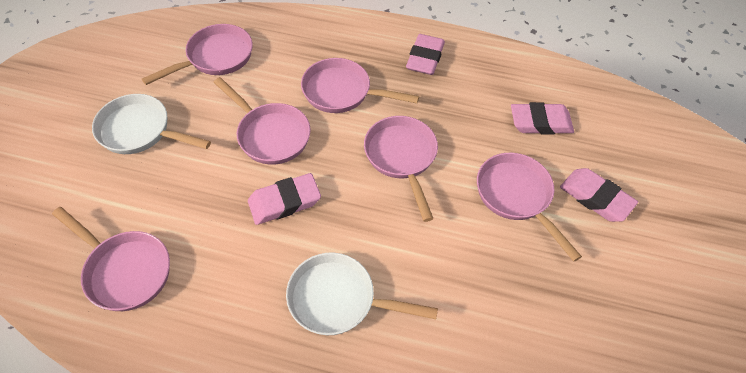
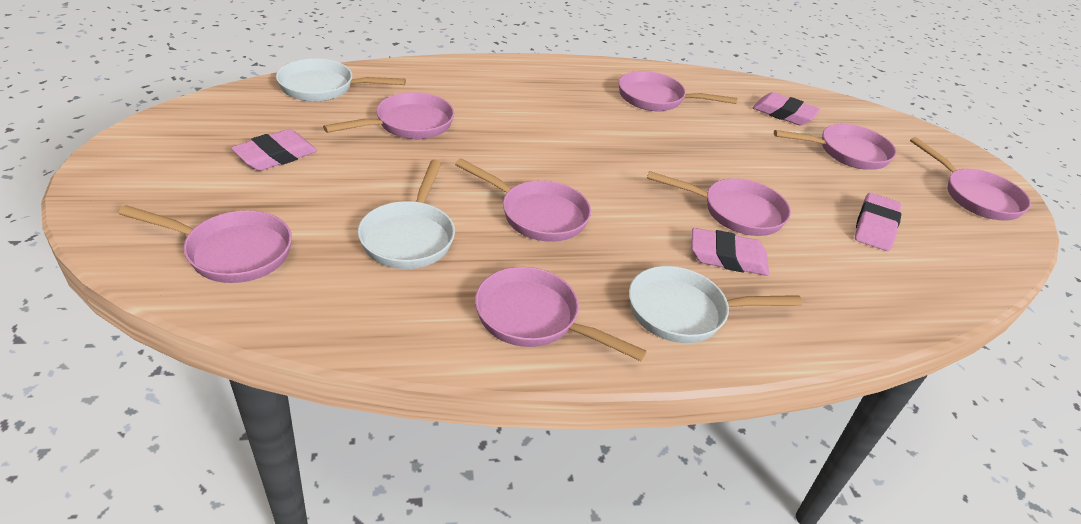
pink pan: 6 -> 8
white pan: 2 -> 3

